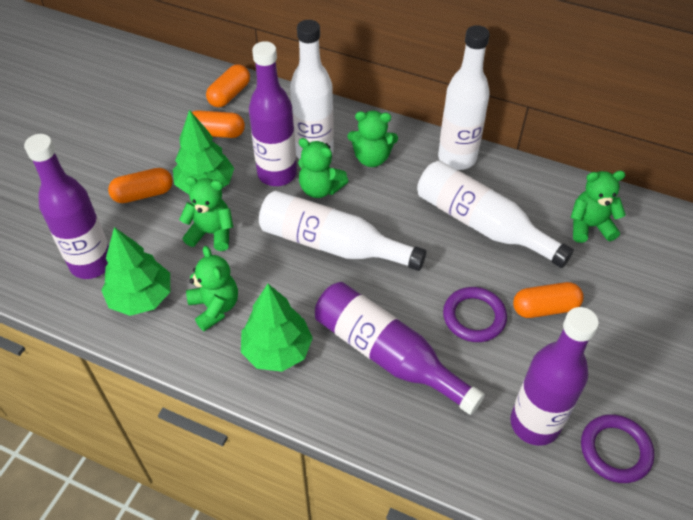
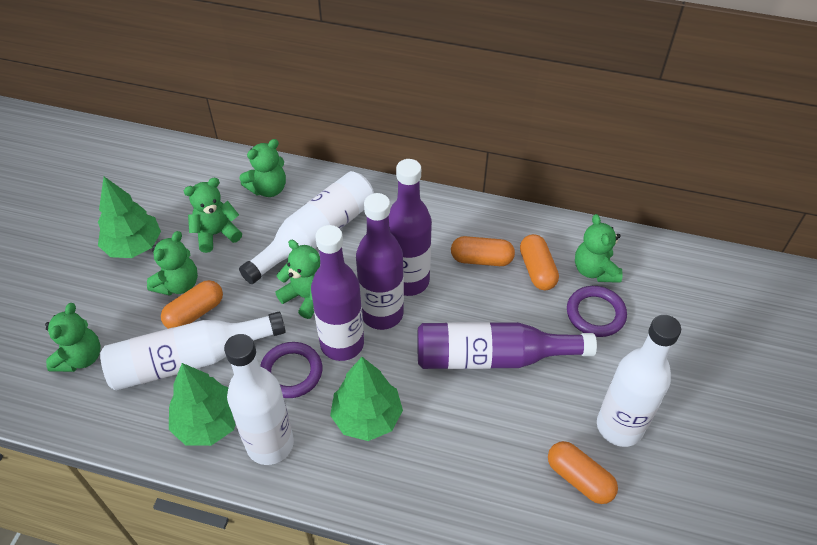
green teddy bear: 5 -> 6

